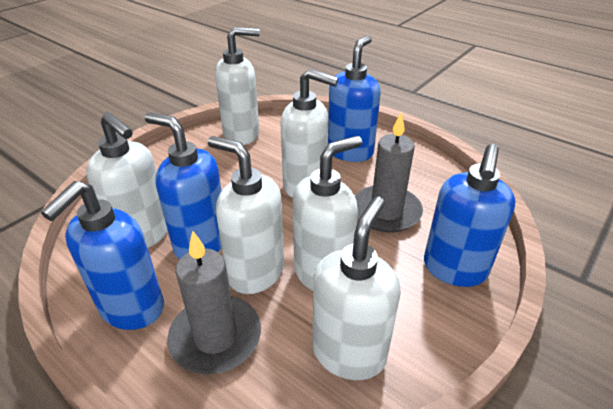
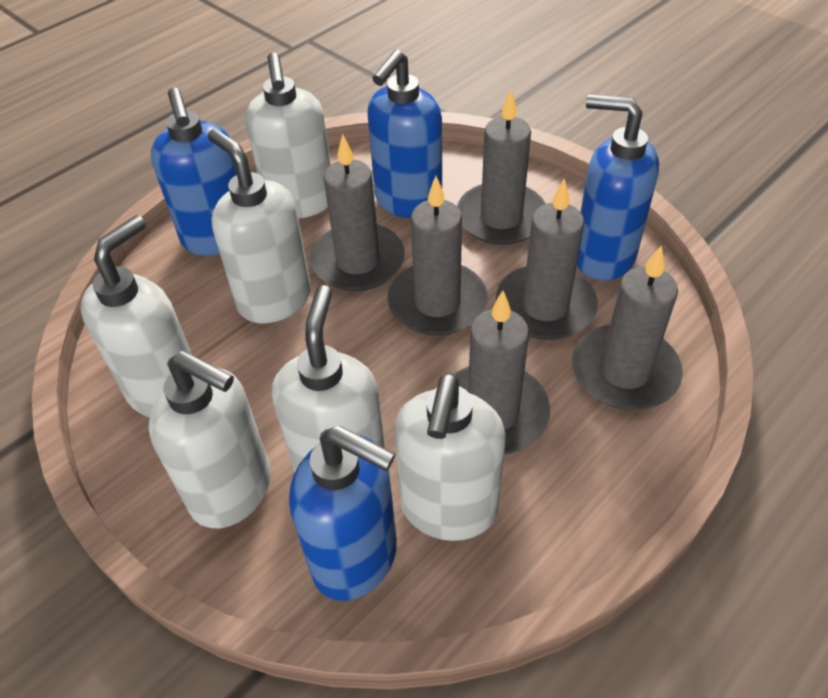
grey candle: 2 -> 6

